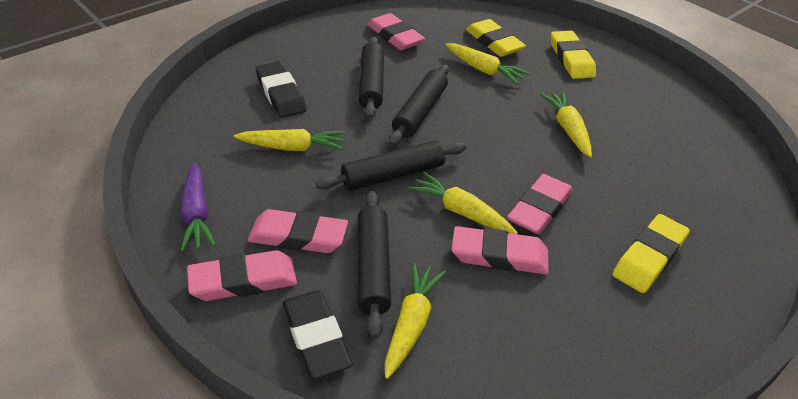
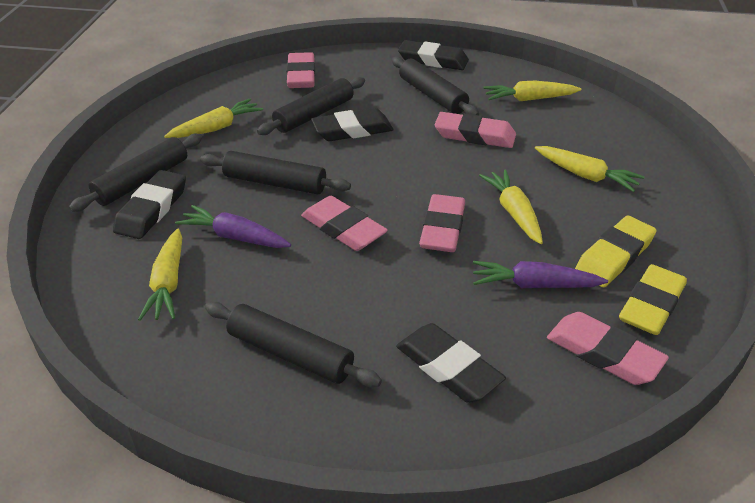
black eraser: 2 -> 4
black rolling pin: 4 -> 5
purple carrot: 1 -> 2
yellow eraser: 3 -> 2

